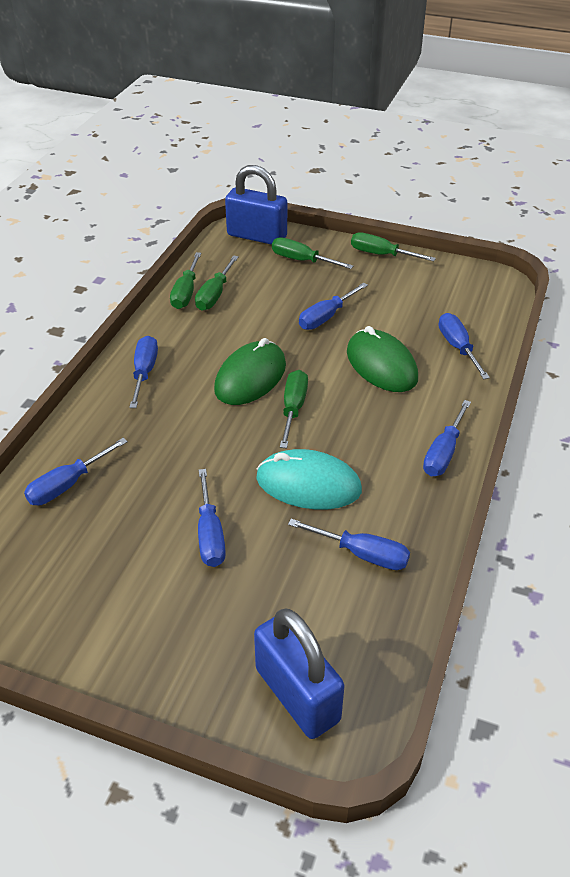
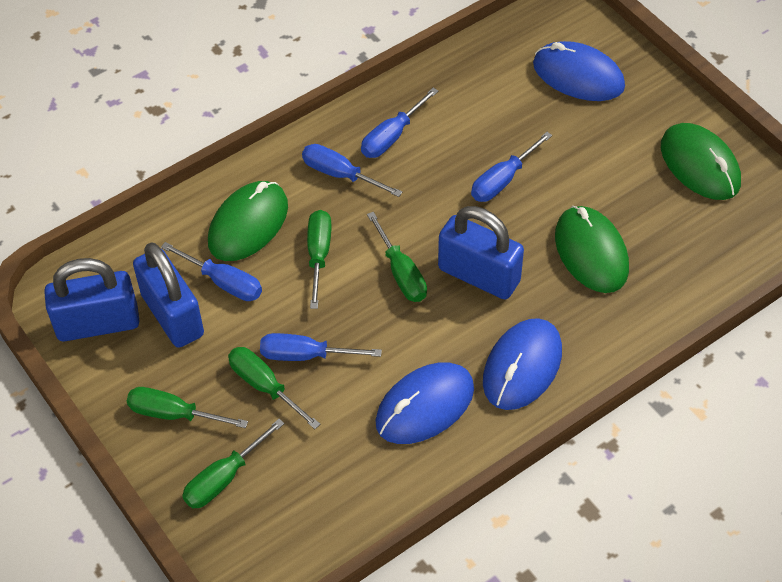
blue mouse: 0 -> 3
blue padlock: 2 -> 3
blue screwdriver: 7 -> 5
green mouse: 2 -> 3
turquoise mouse: 1 -> 0

